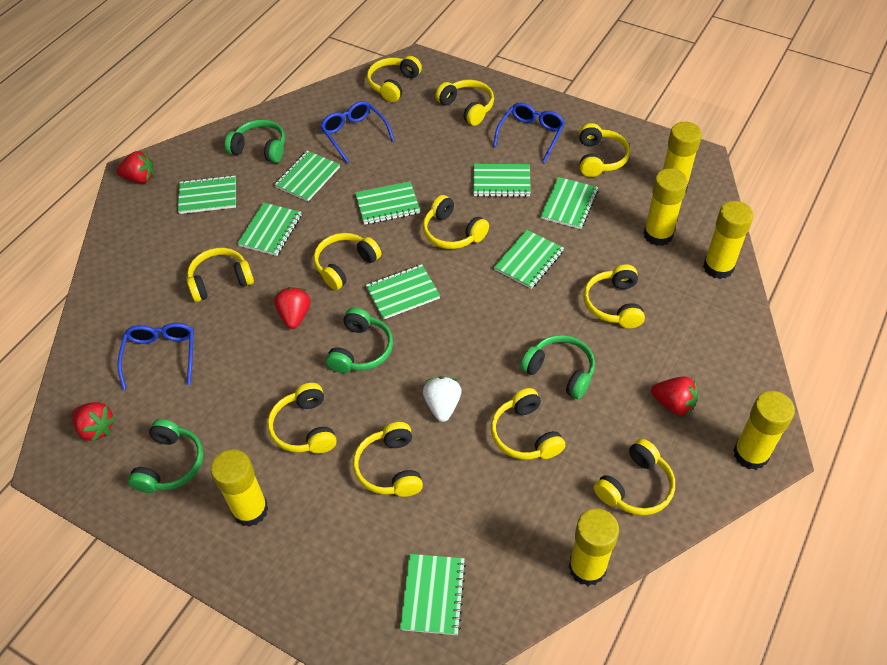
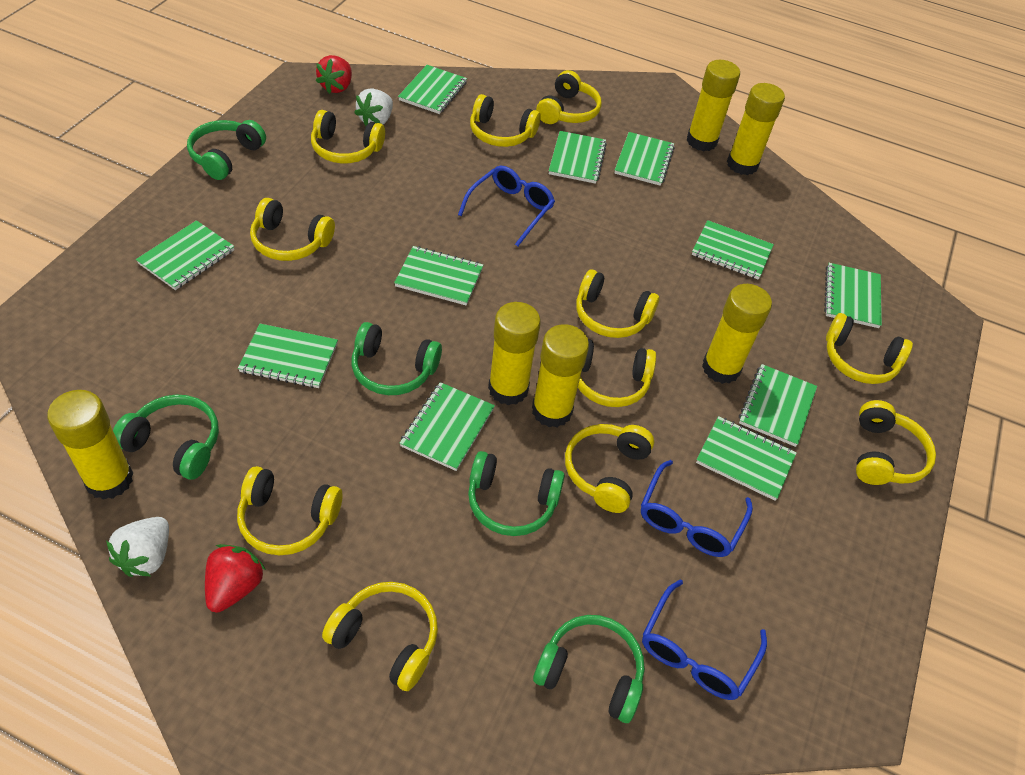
green headphones: 4 -> 5
green notebook: 9 -> 11
red strawberry: 4 -> 2
white strawberry: 1 -> 2

